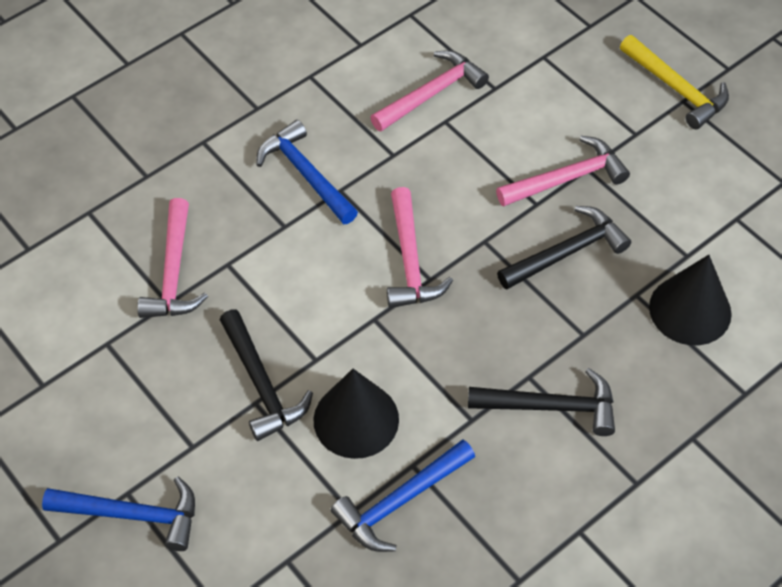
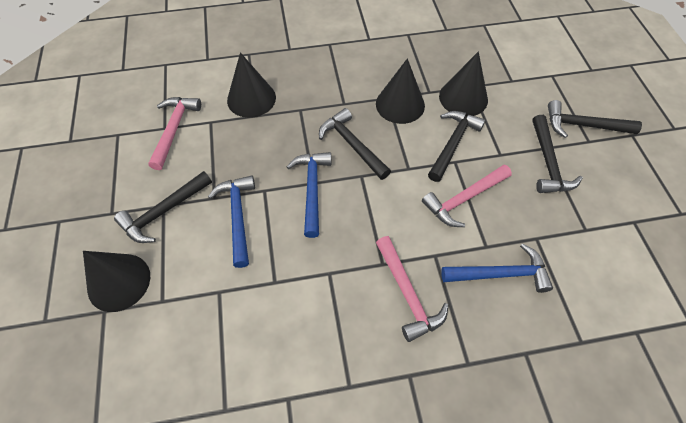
black cone: 2 -> 4
black hammer: 3 -> 5
pink hammer: 4 -> 3
yellow hammer: 1 -> 0

